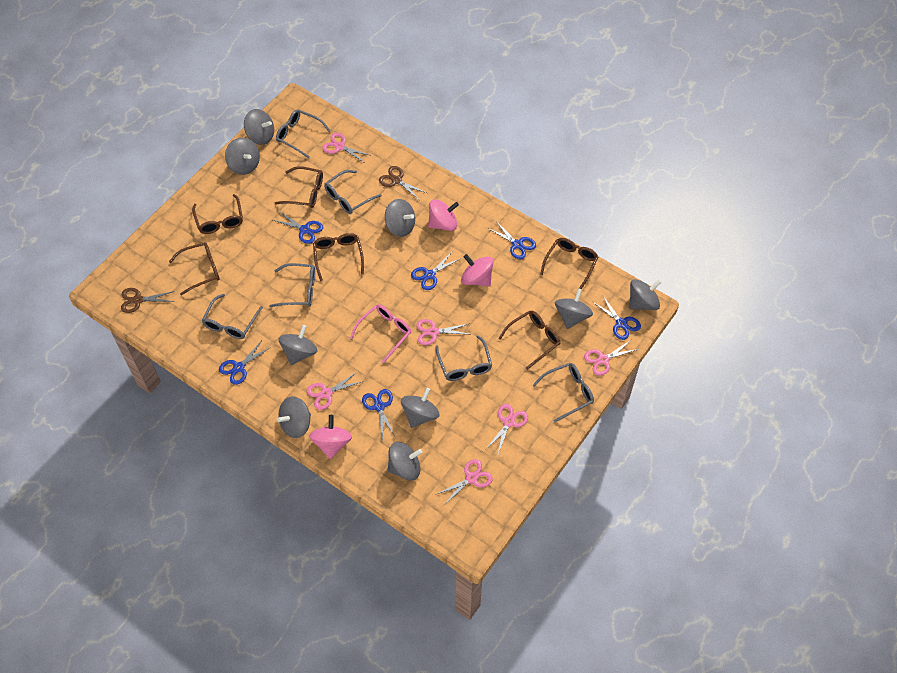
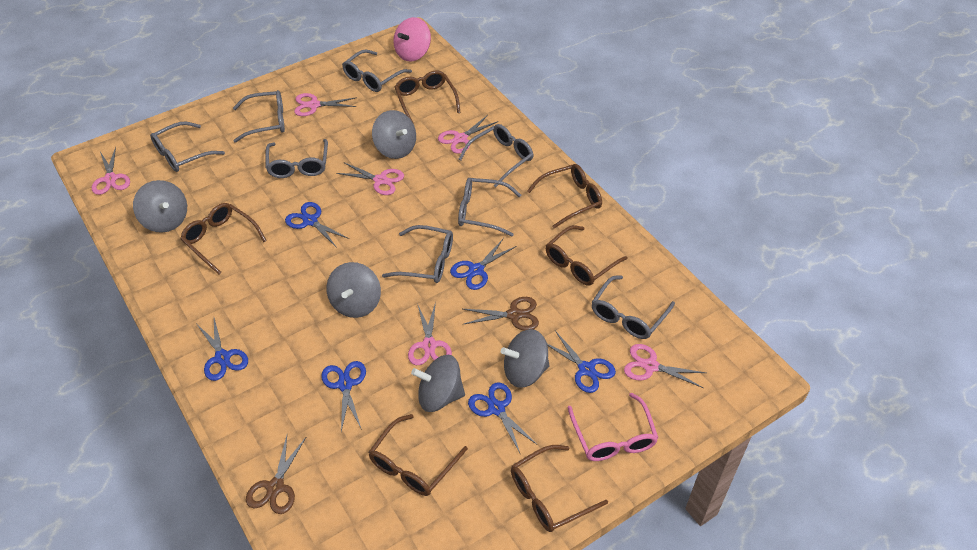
grey glasses: 6 -> 8
grey spinning top: 9 -> 5
pink spinning top: 3 -> 1

